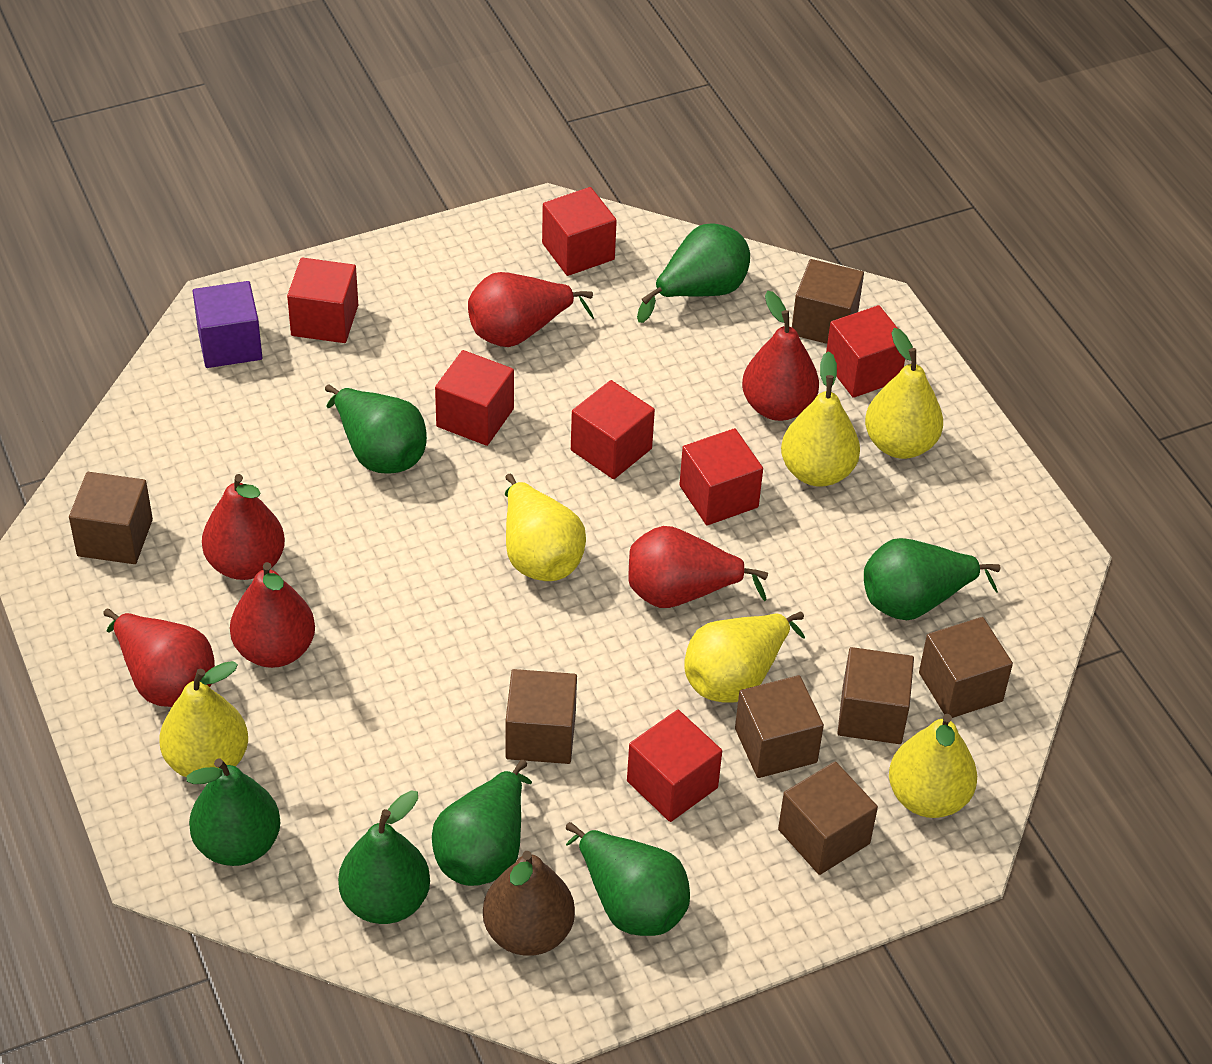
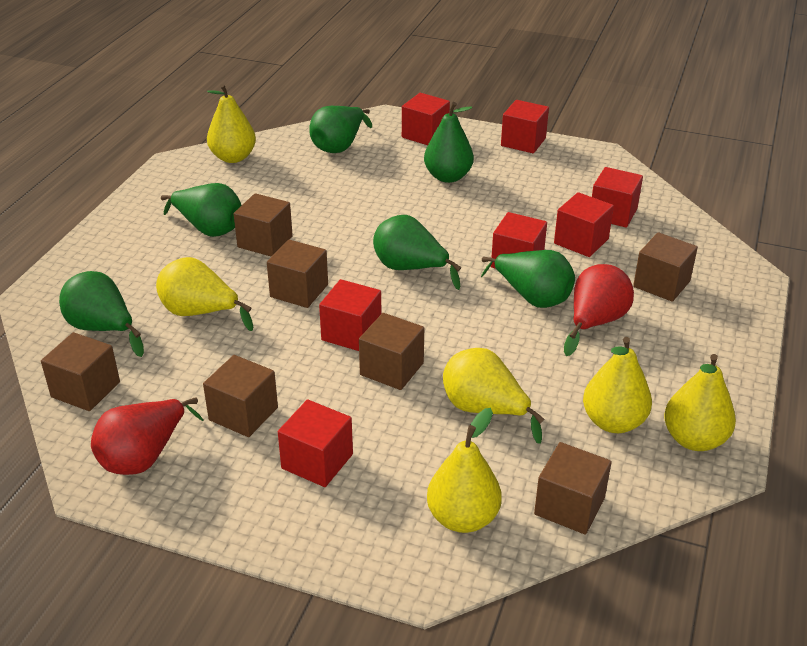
brown pear: 1 -> 0
green pear: 7 -> 6
purple cube: 1 -> 0
red pear: 6 -> 2

